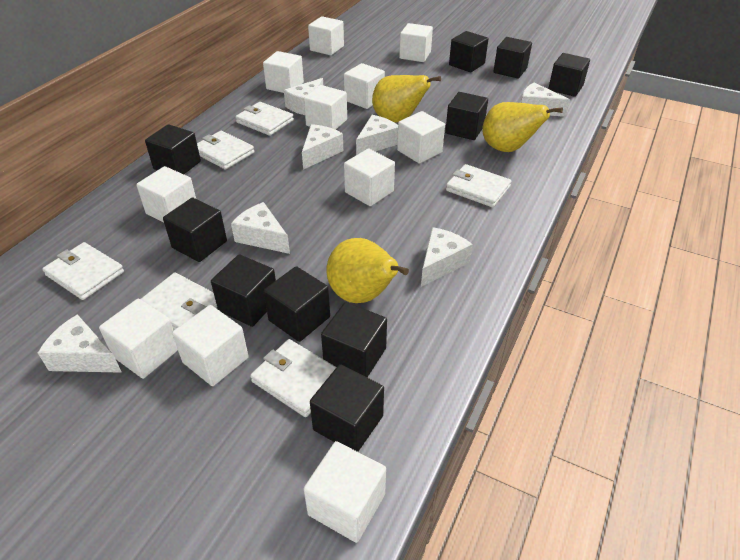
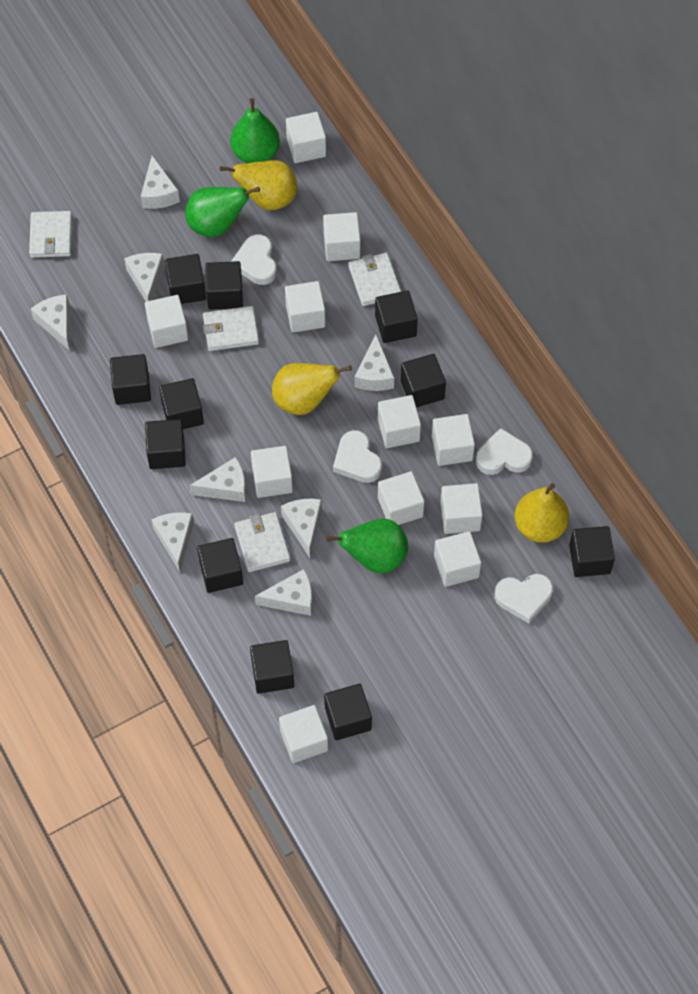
black cube: 10 -> 11
green pear: 0 -> 3
white cheese: 7 -> 8
white heart: 0 -> 4
white wallet: 6 -> 4

